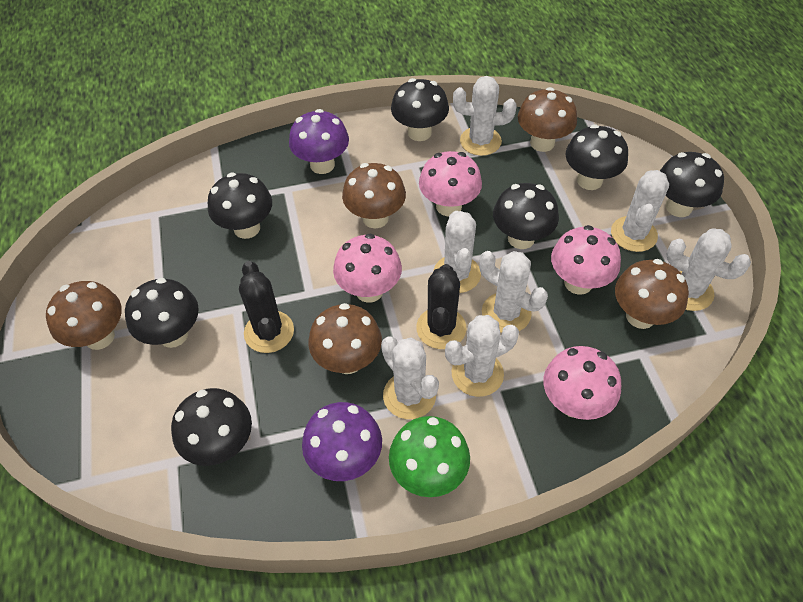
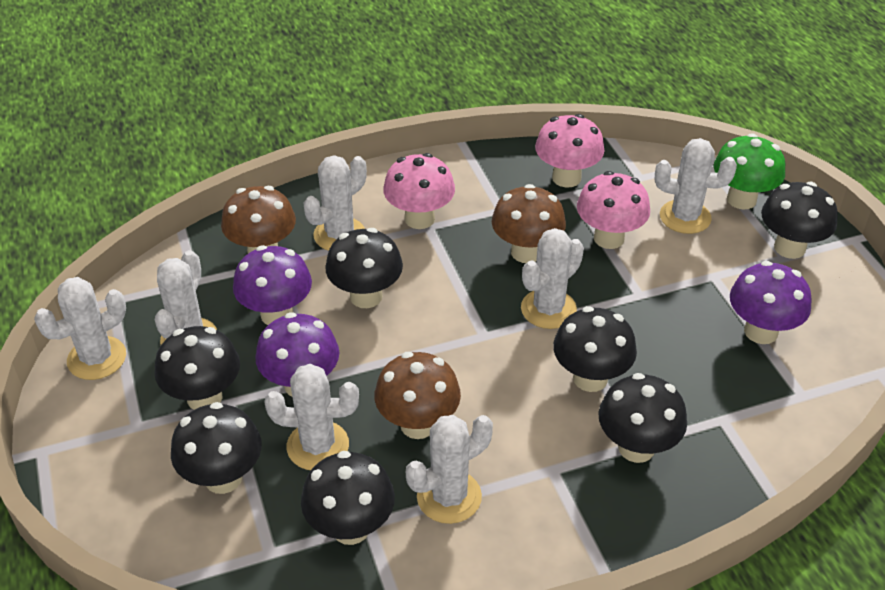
black cactus: 2 -> 0
brown mushroom: 5 -> 3
pink mushroom: 4 -> 3
purple mushroom: 2 -> 3

